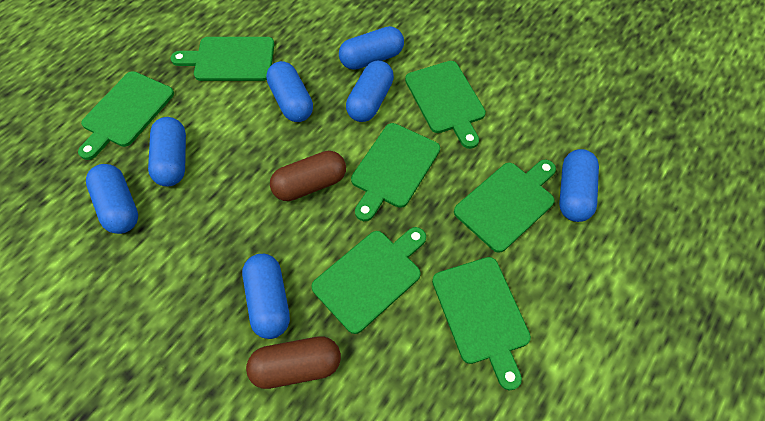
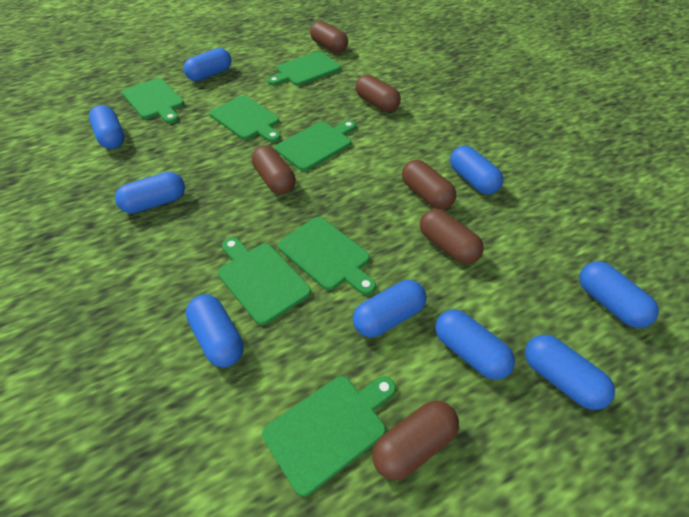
blue capsule: 7 -> 9
brown capsule: 2 -> 6

